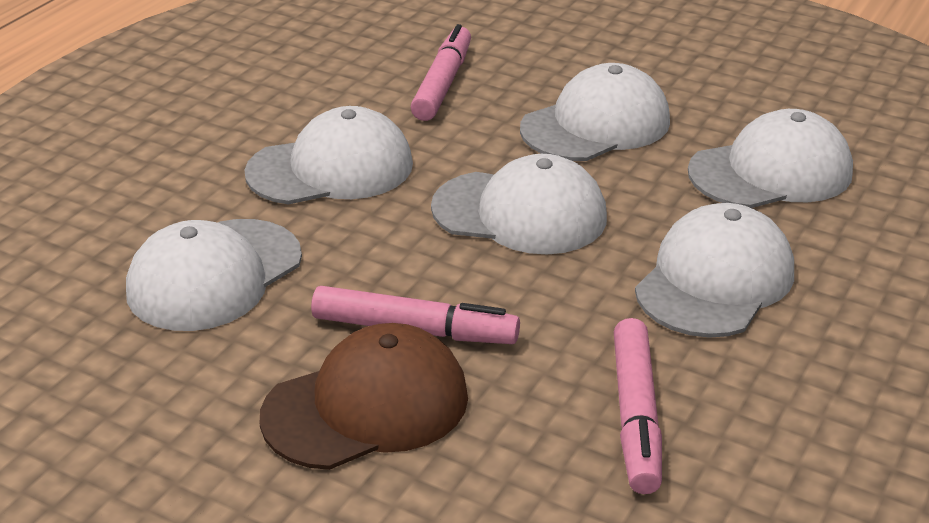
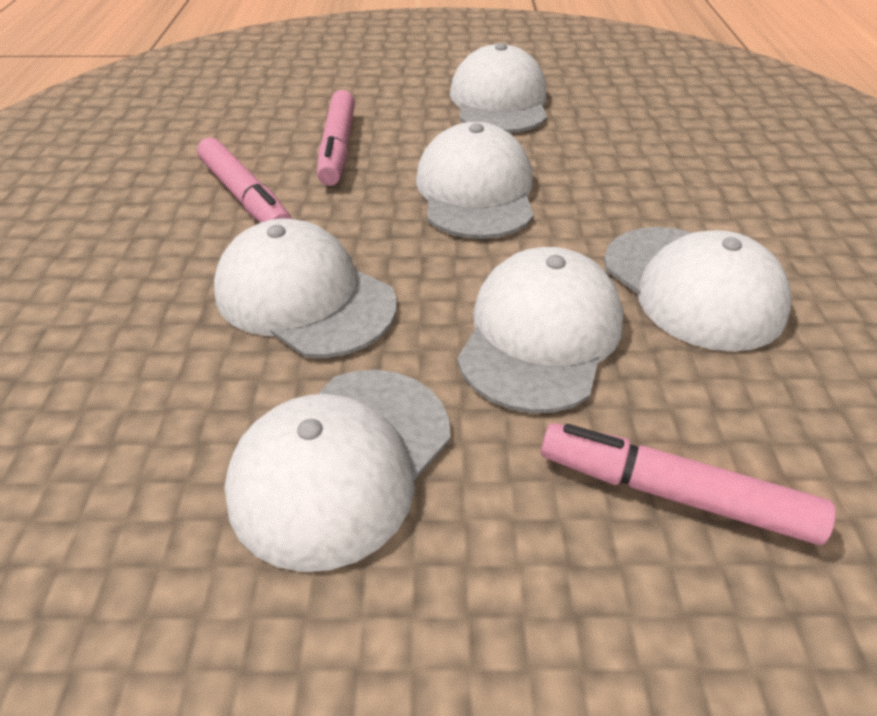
brown cap: 1 -> 0

